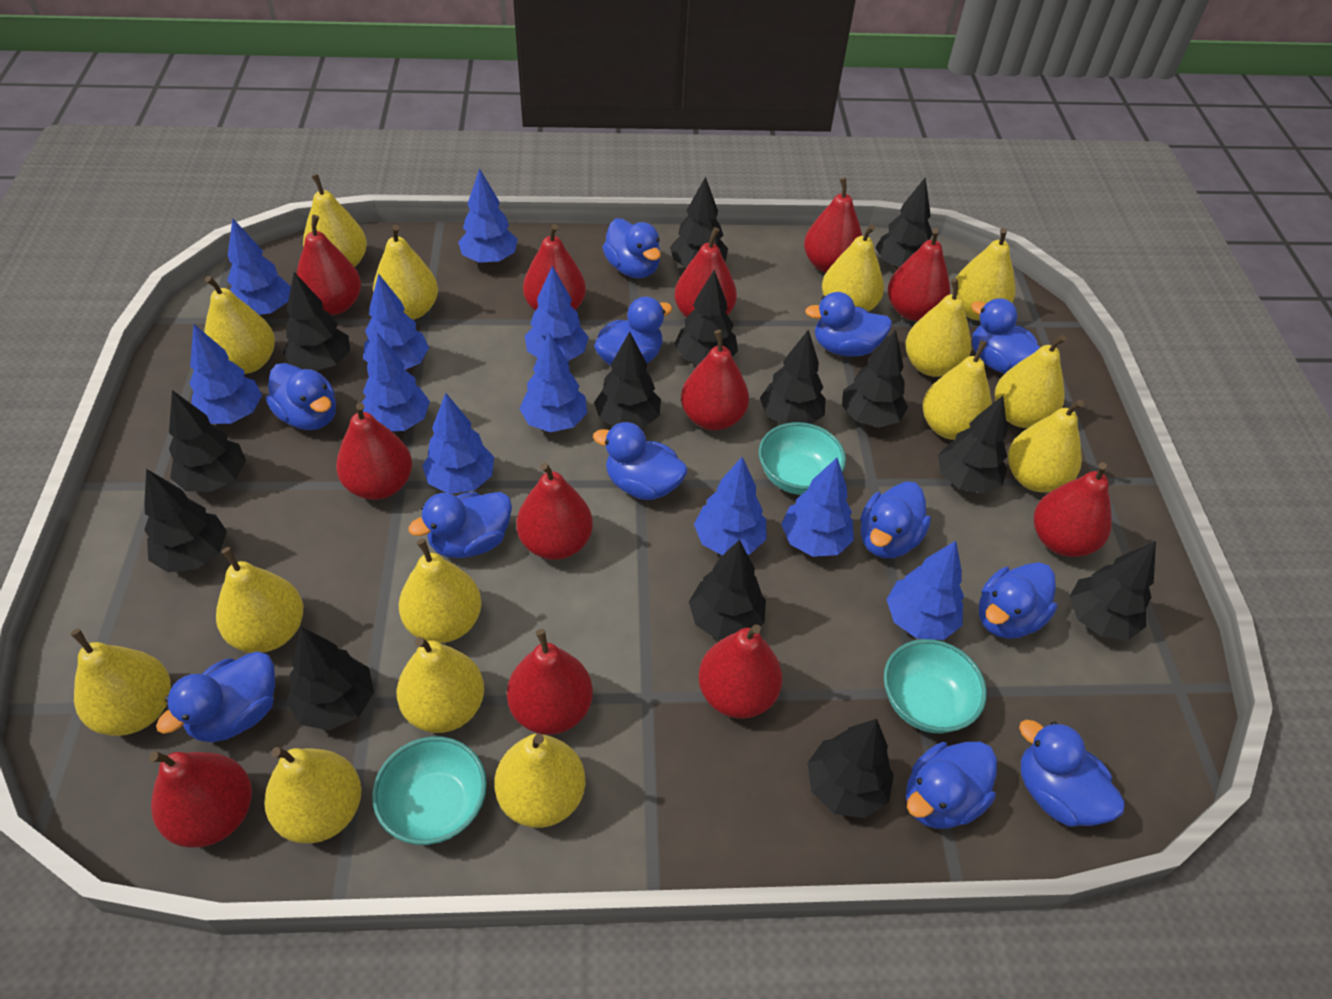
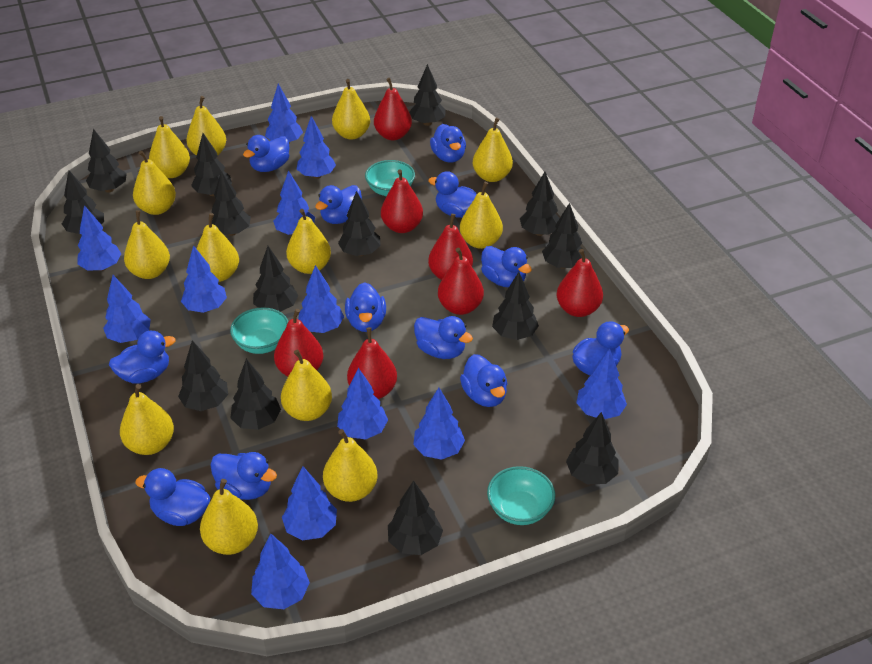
blue tree: 11 -> 12
red pear: 12 -> 7
yellow pear: 15 -> 13

